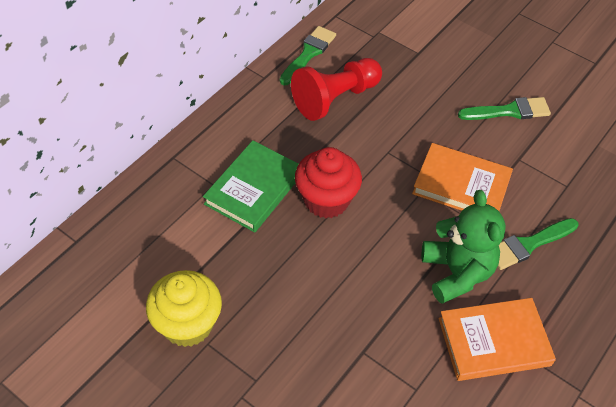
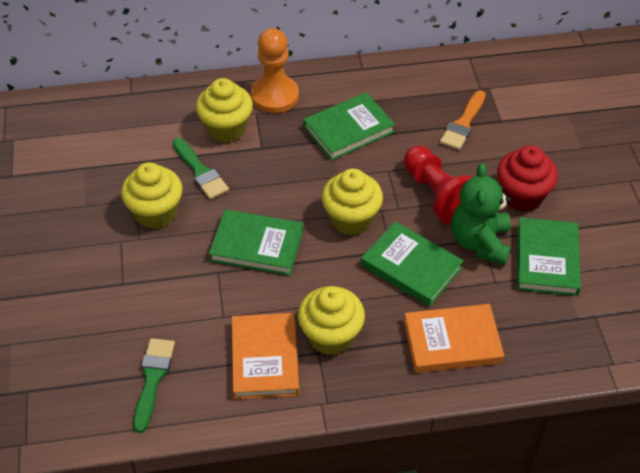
green book: 1 -> 4
green brush: 3 -> 2
orange brush: 0 -> 1
orange pawn: 0 -> 1
yellow cupcake: 1 -> 4

